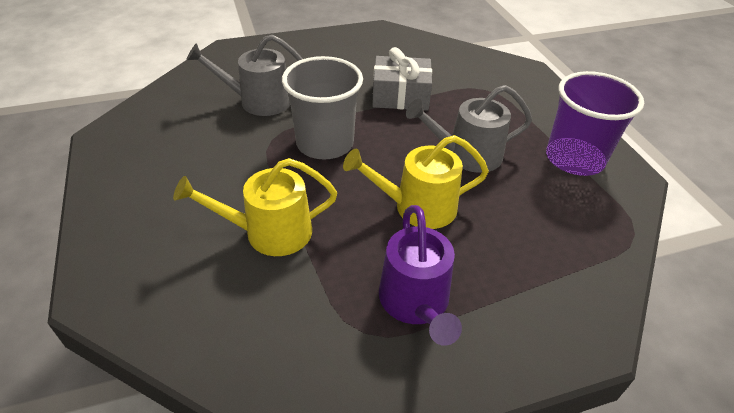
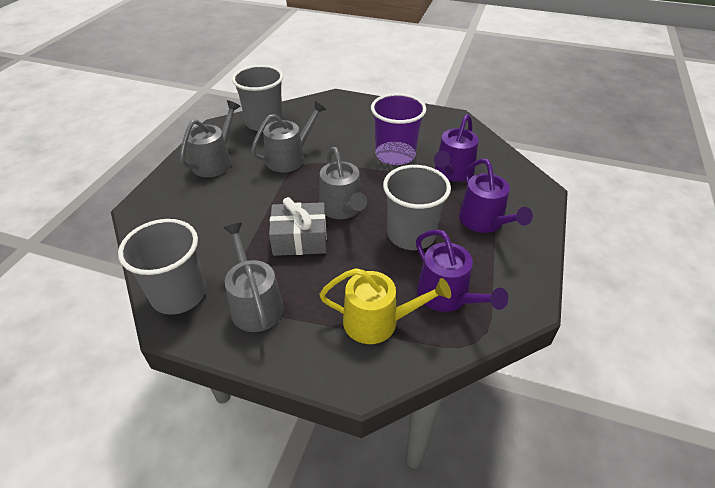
grey cup: 1 -> 3
grey watering can: 2 -> 4
purple watering can: 1 -> 3
yellow watering can: 2 -> 1

